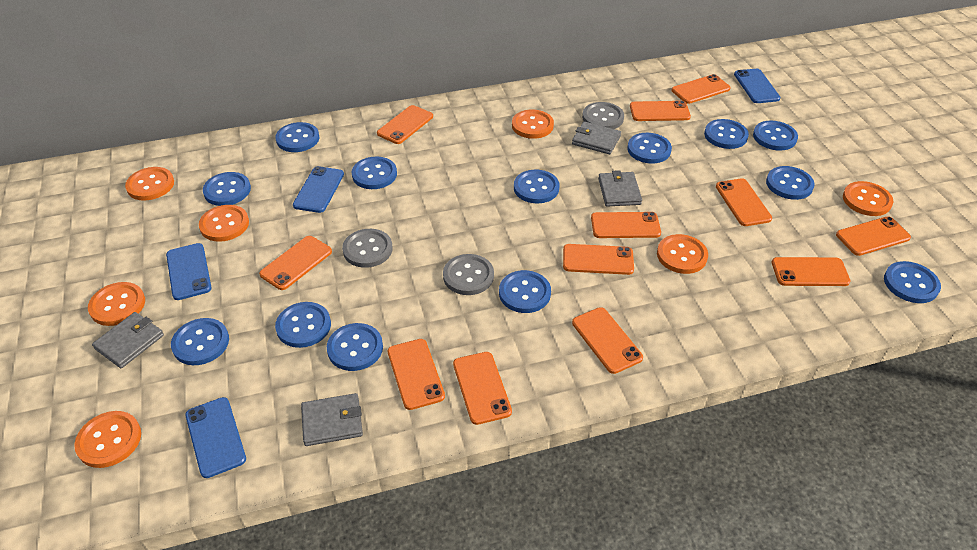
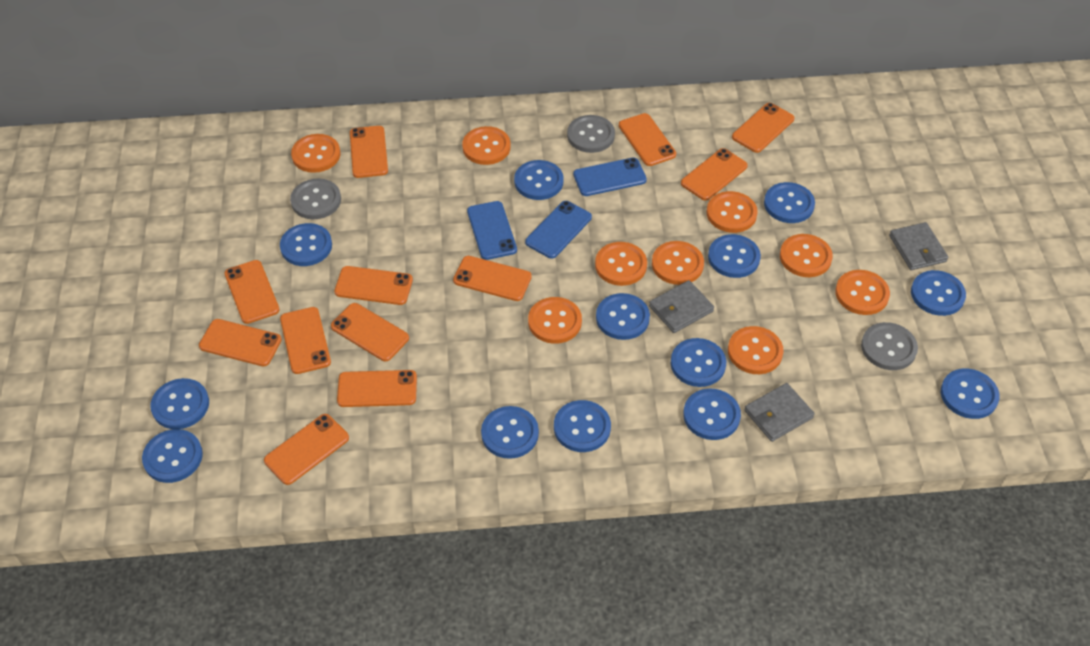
blue phone: 4 -> 3
grey wallet: 4 -> 3
orange button: 7 -> 9

